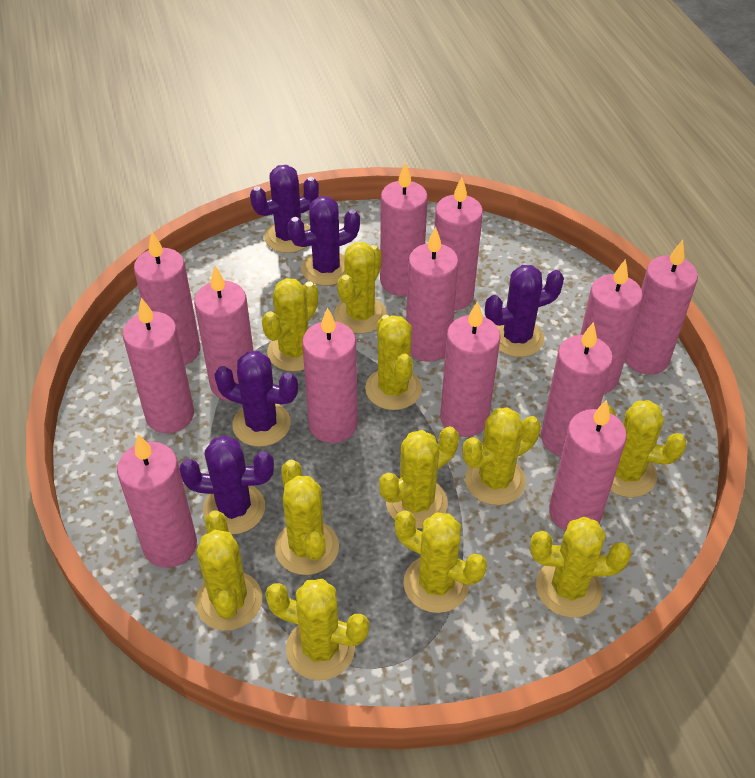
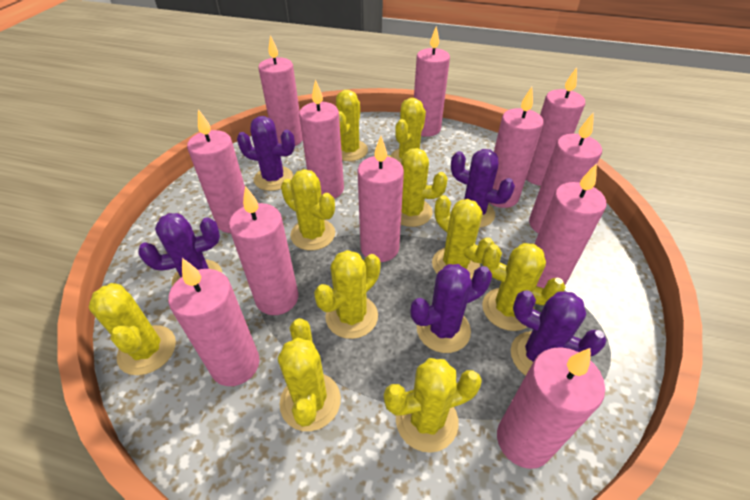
pink candle: 13 -> 12
yellow cactus: 11 -> 10

